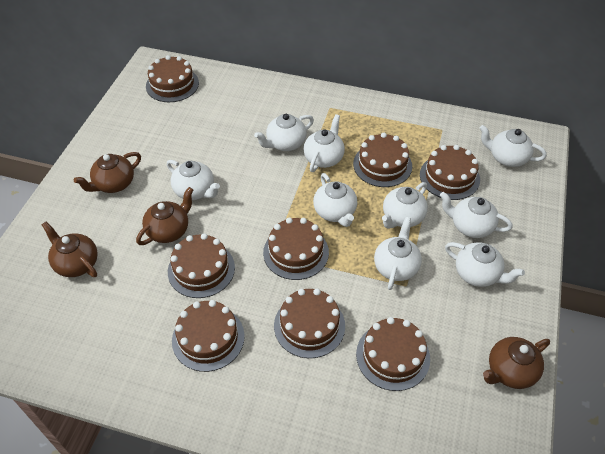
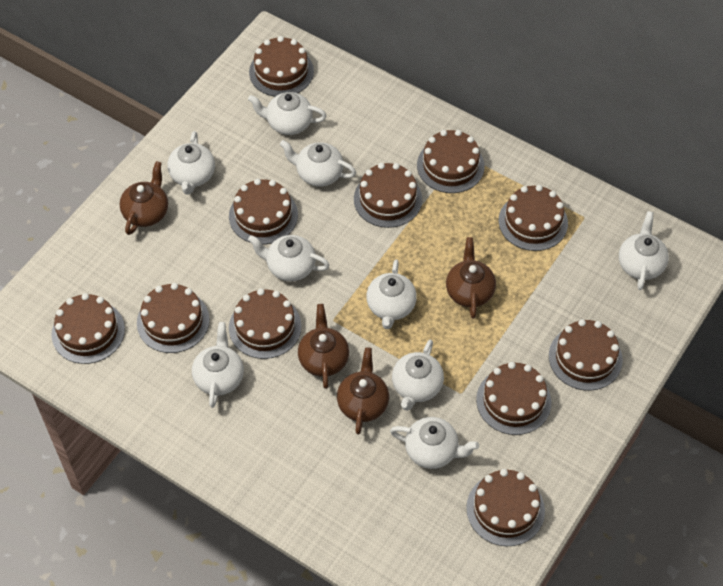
brown cake: 8 -> 11

